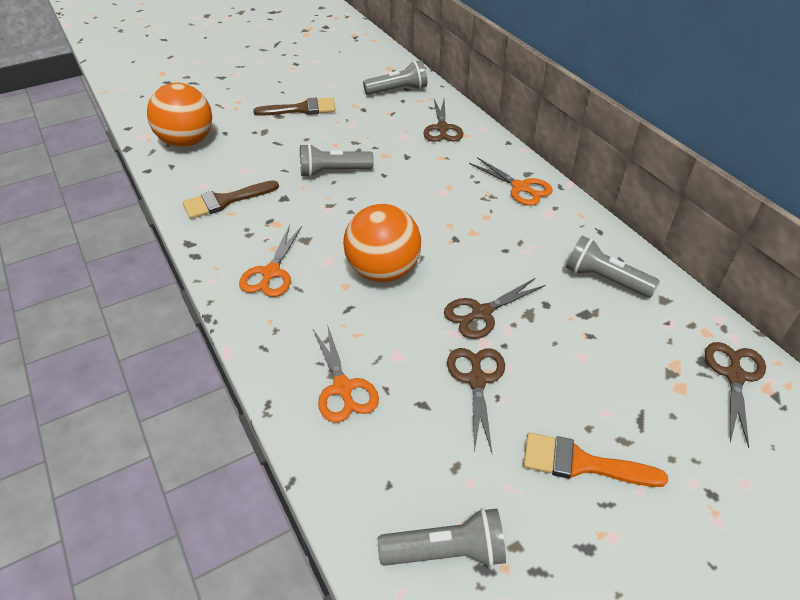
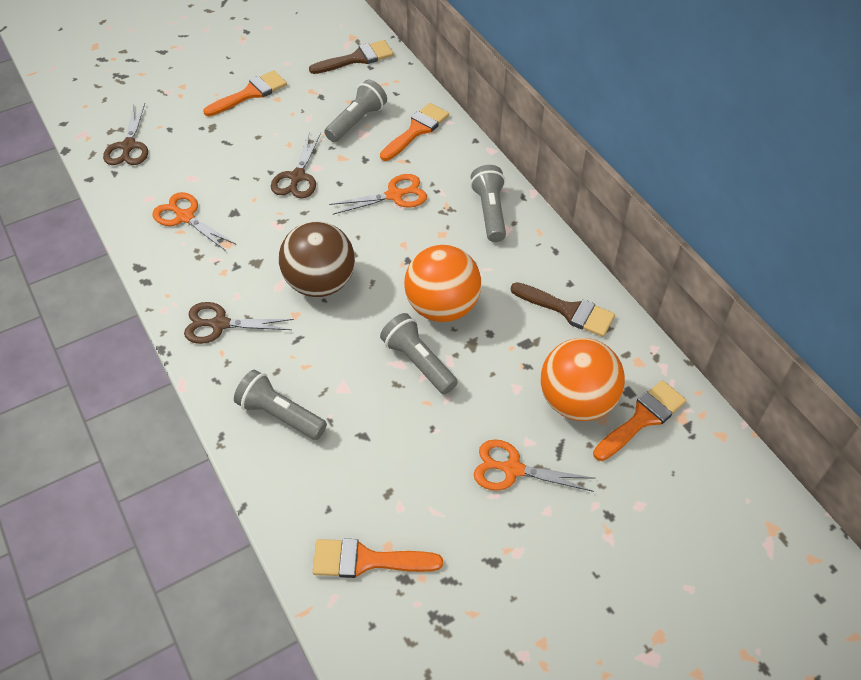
brown ball: 0 -> 1
brown scissors: 4 -> 3
orange brush: 1 -> 4

